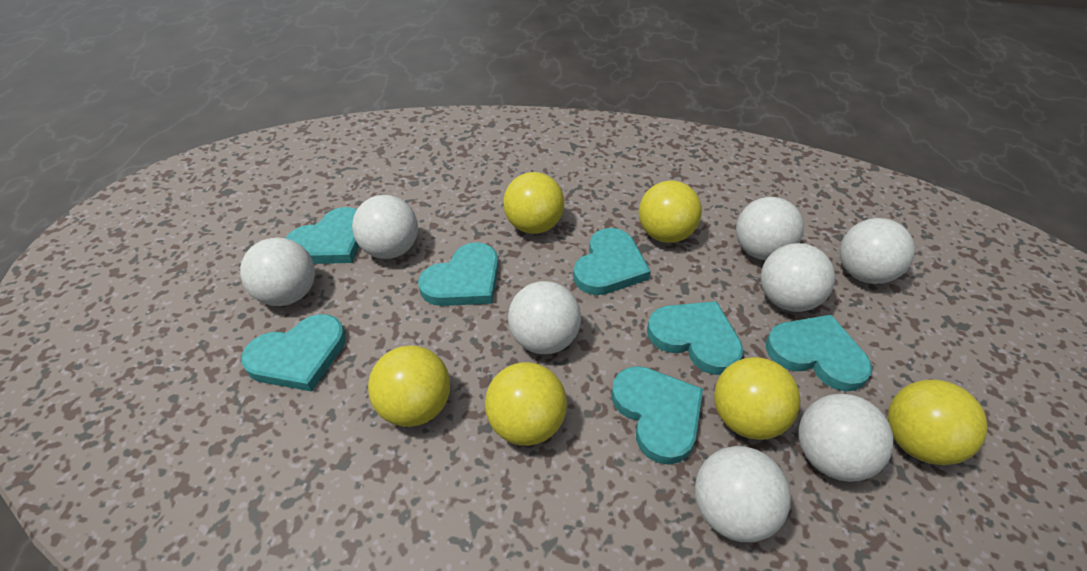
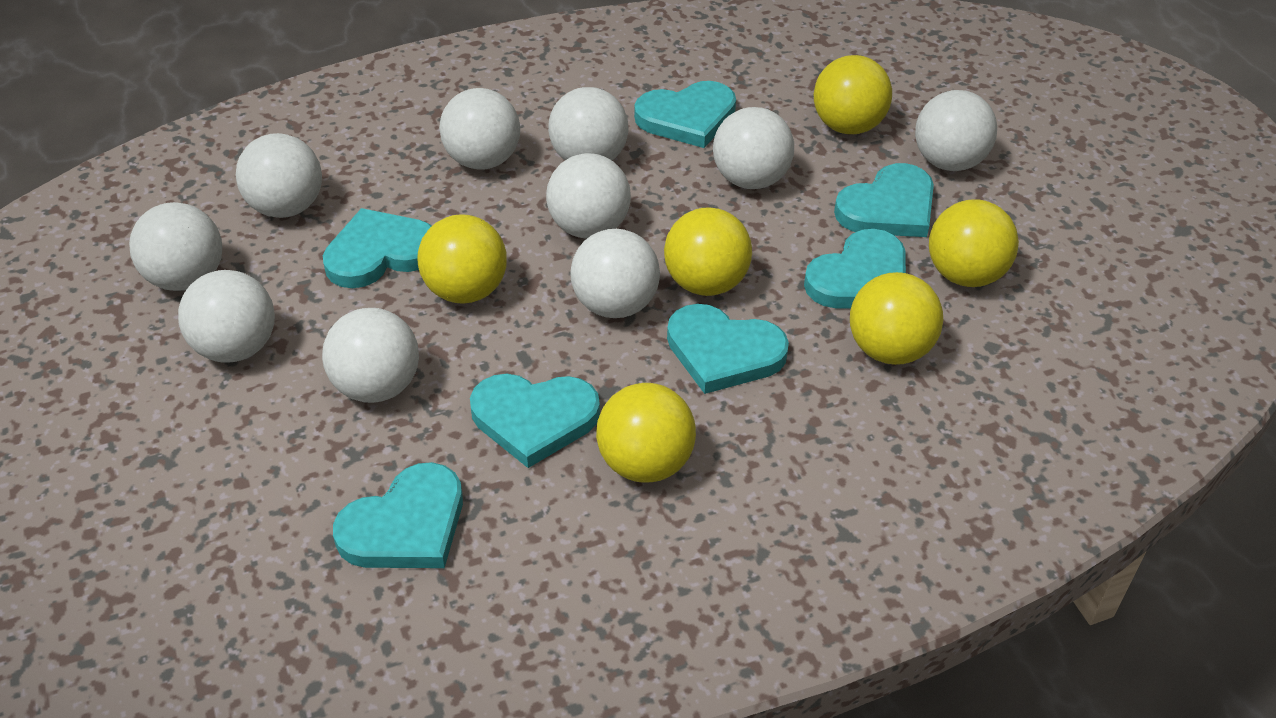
white ball: 8 -> 10

